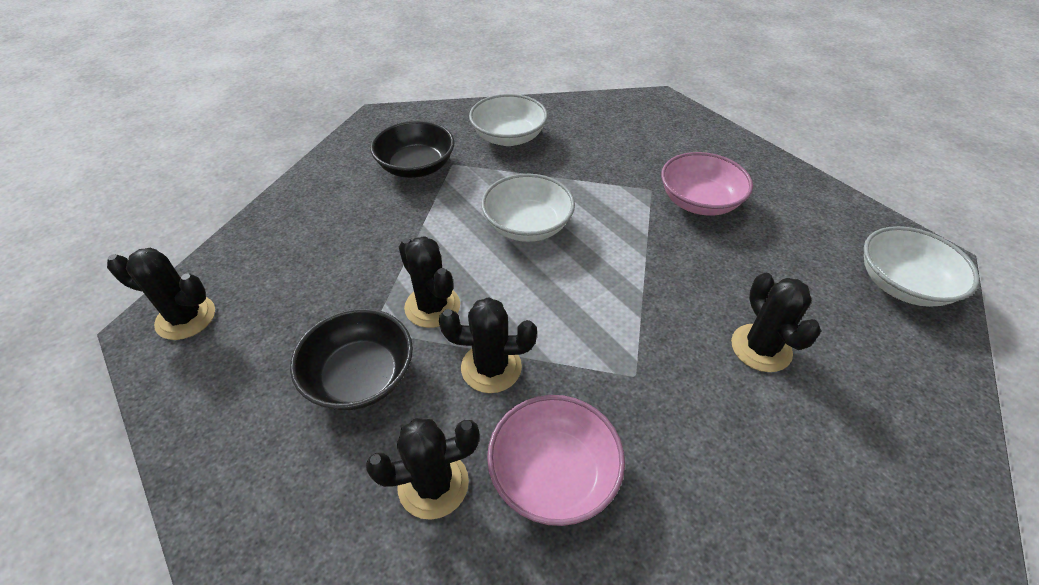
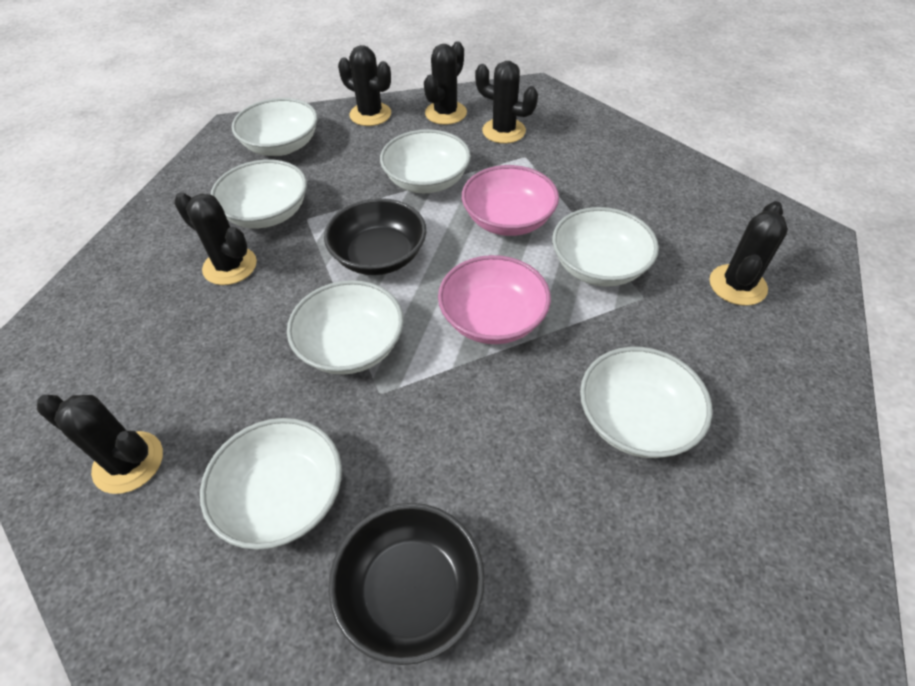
black cactus: 5 -> 6
white bowl: 3 -> 7

